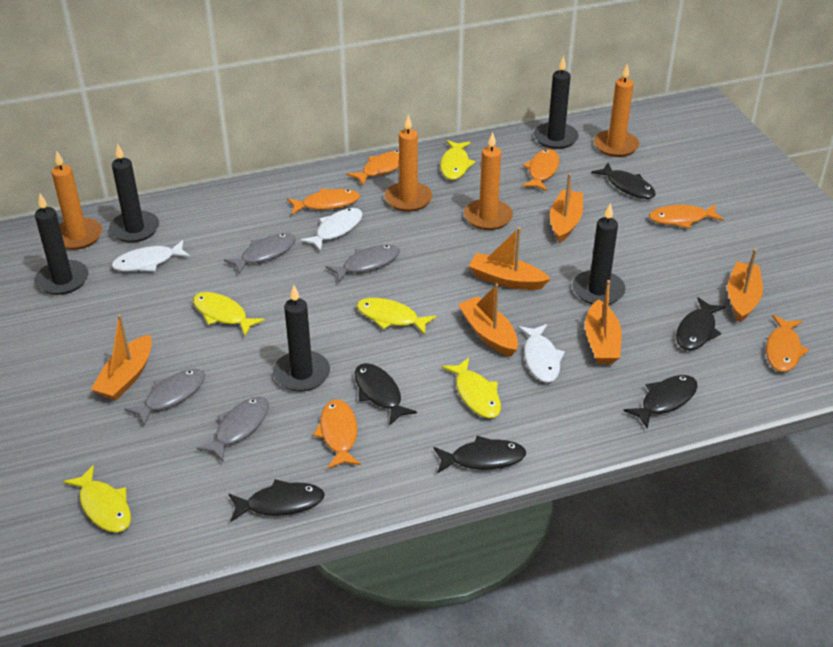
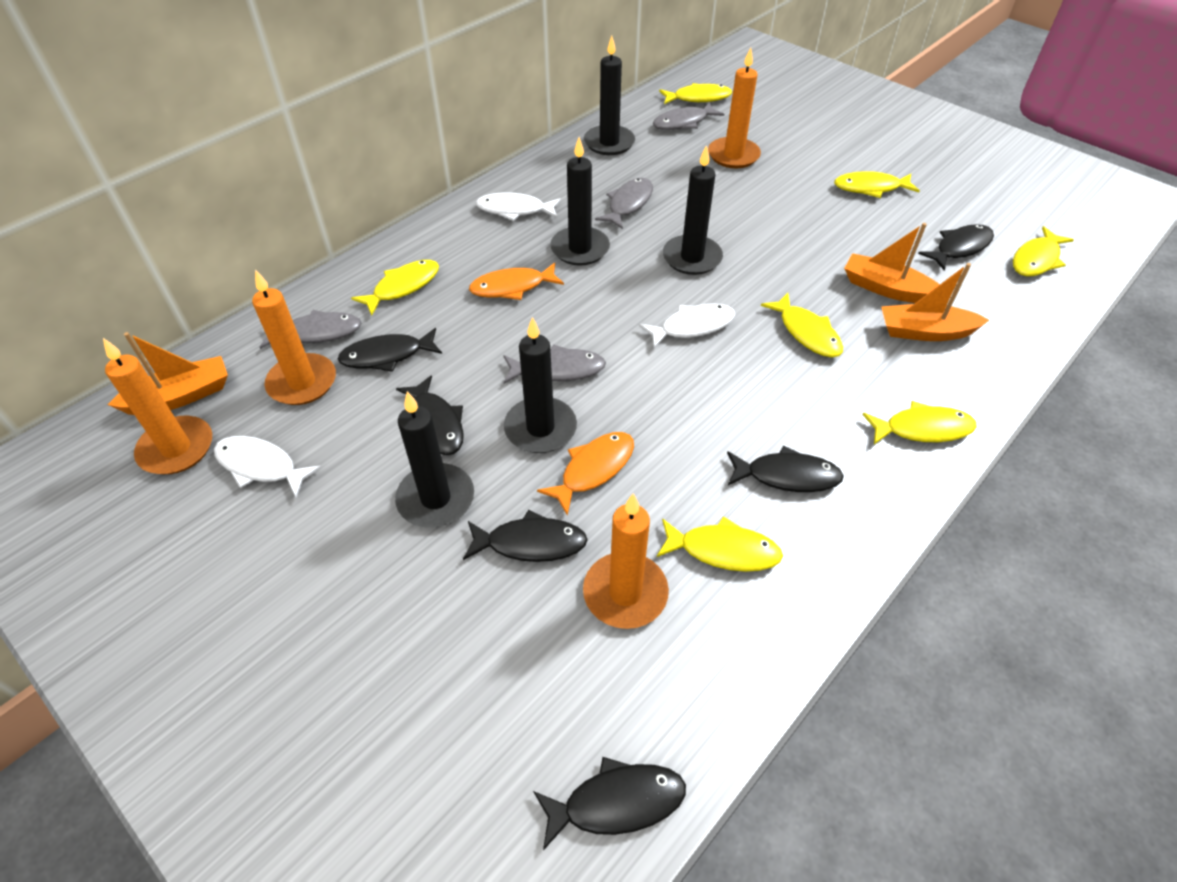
orange boat: 6 -> 3
orange fish: 6 -> 2
yellow fish: 5 -> 7

